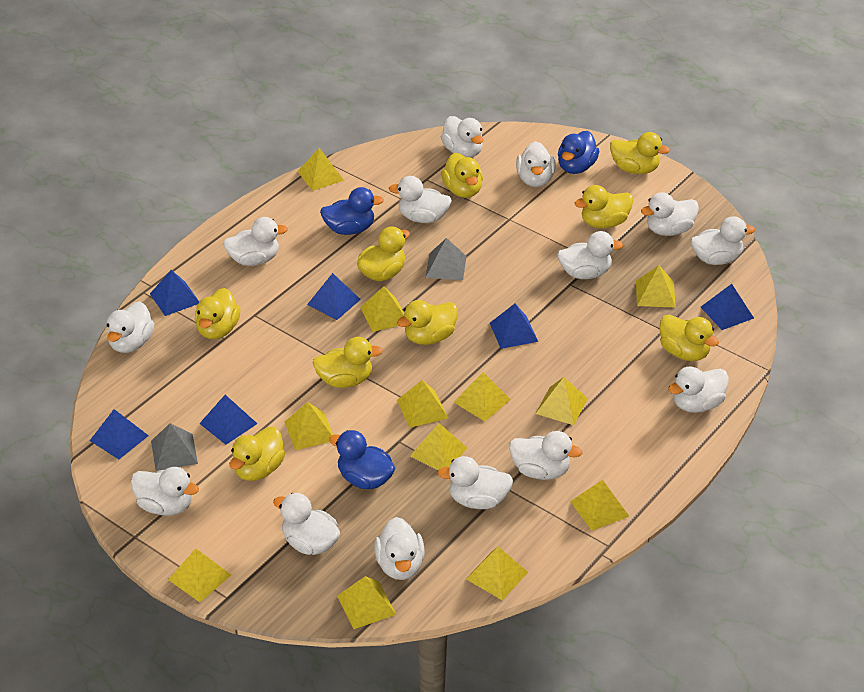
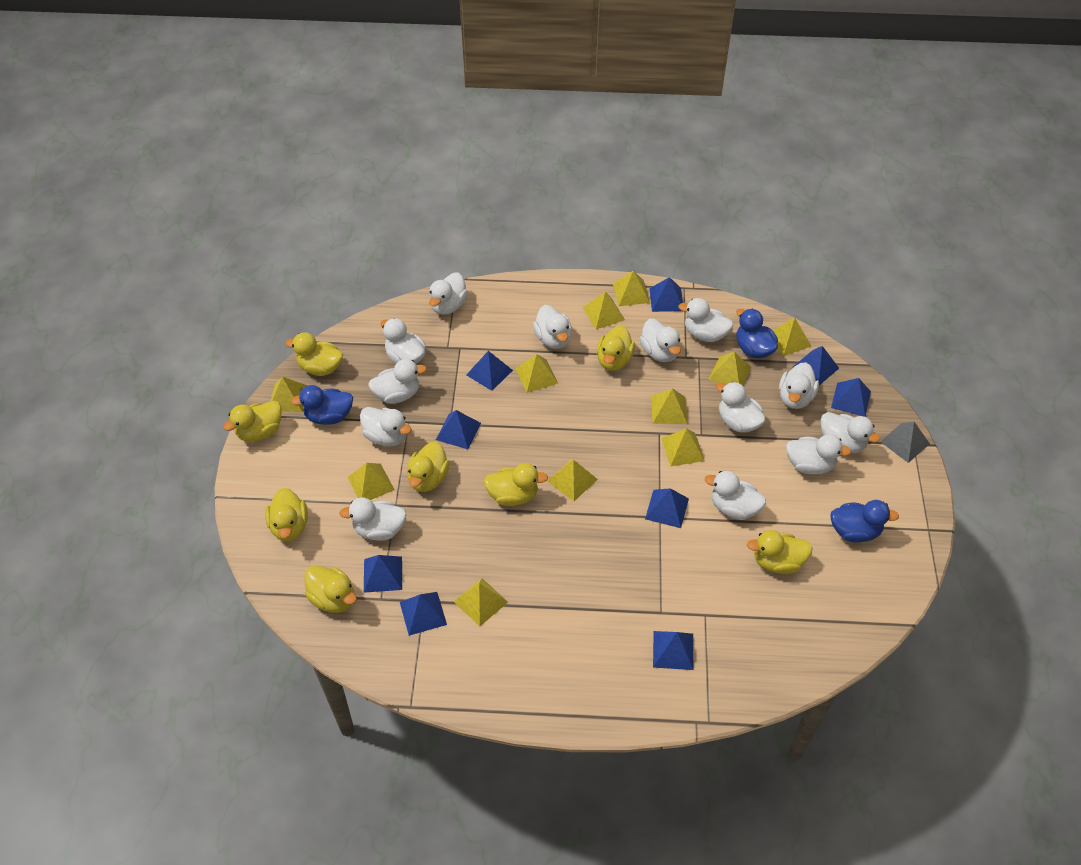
blue pyramid: 6 -> 9
grey pyramid: 2 -> 1
white duck: 14 -> 13
yellow duck: 9 -> 8
yellow pyramid: 12 -> 11

